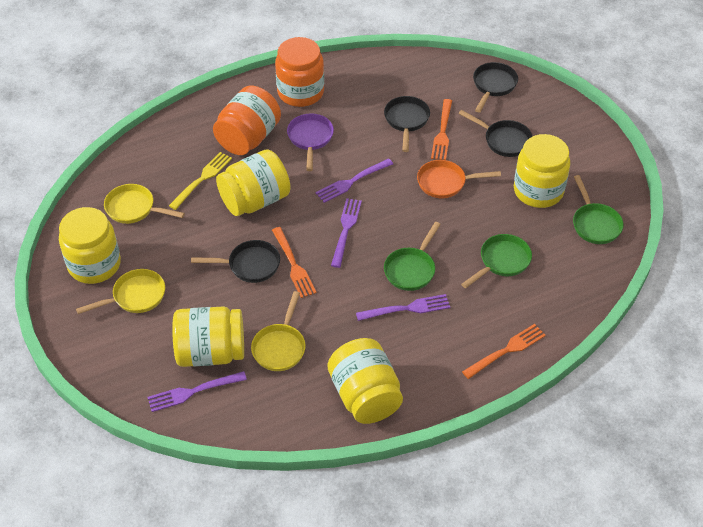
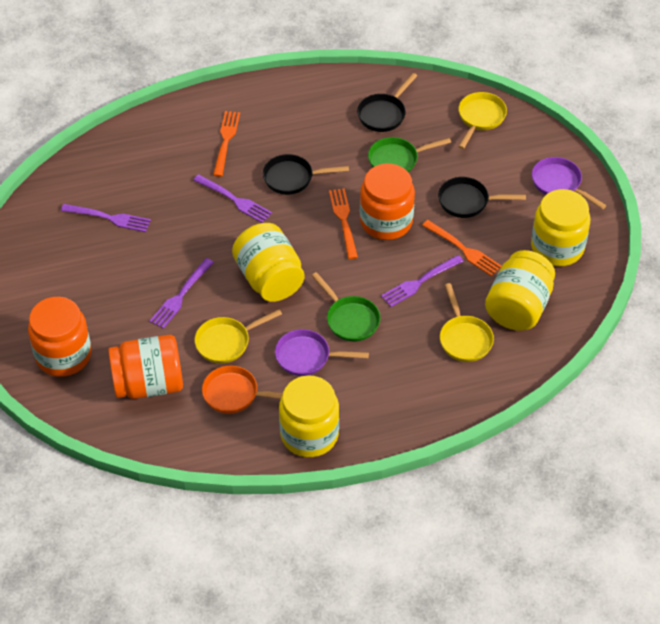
black pan: 4 -> 3
green pan: 3 -> 2
orange jar: 2 -> 3
purple pan: 1 -> 2
yellow fork: 1 -> 0
yellow jar: 5 -> 4

